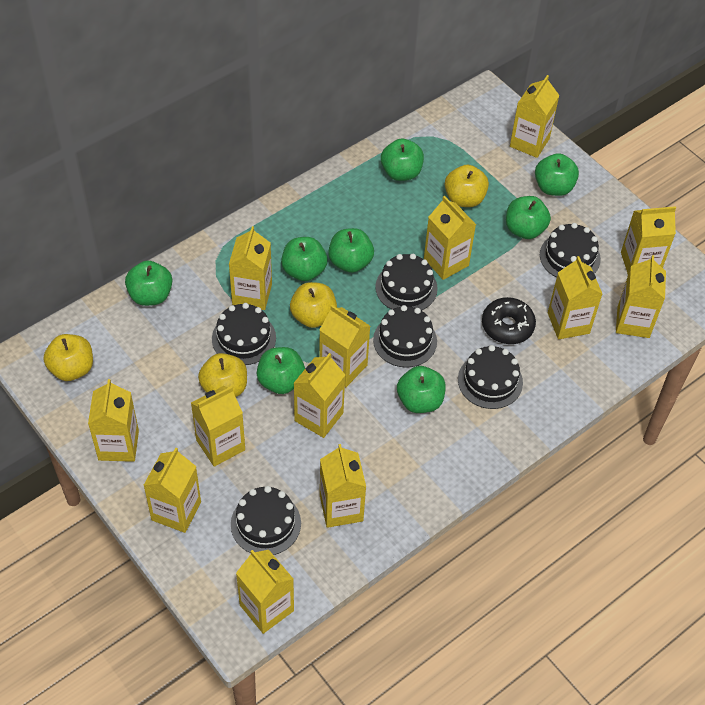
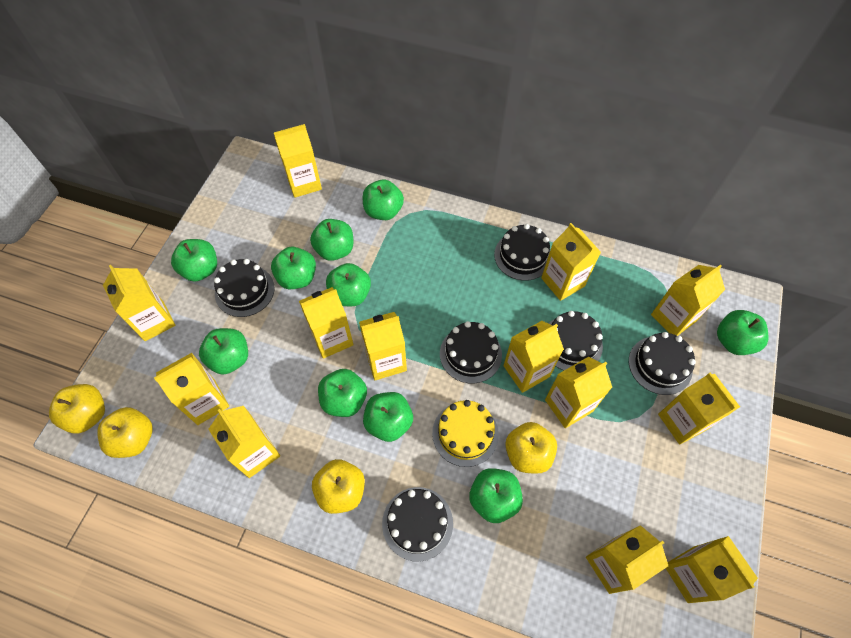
black donut: 1 -> 0
green apple: 8 -> 10
yellow cake: 0 -> 1

